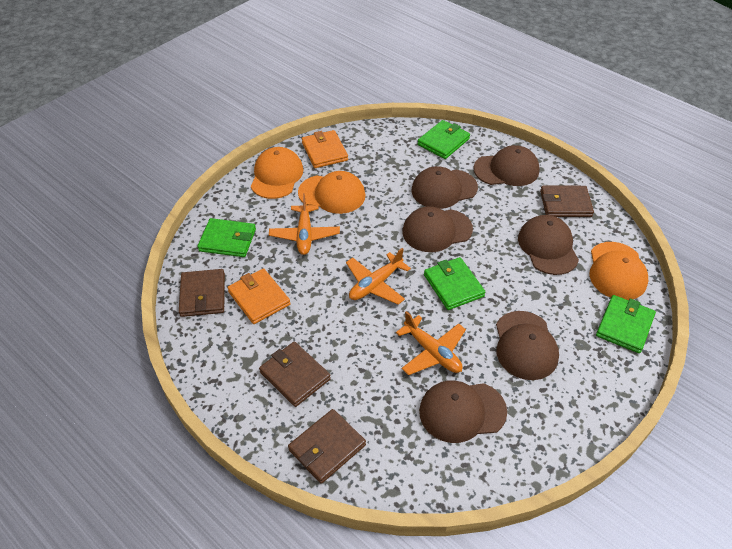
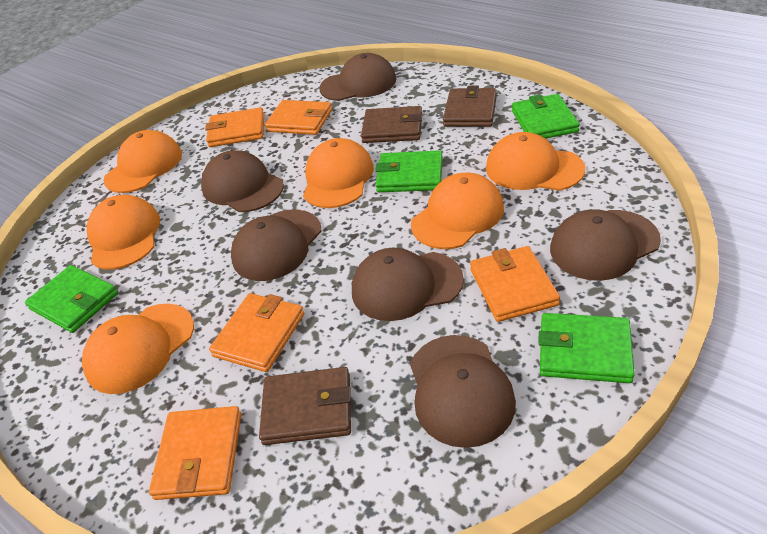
brown wallet: 4 -> 3
orange cap: 3 -> 6
orange plane: 3 -> 0
orange wallet: 2 -> 5

